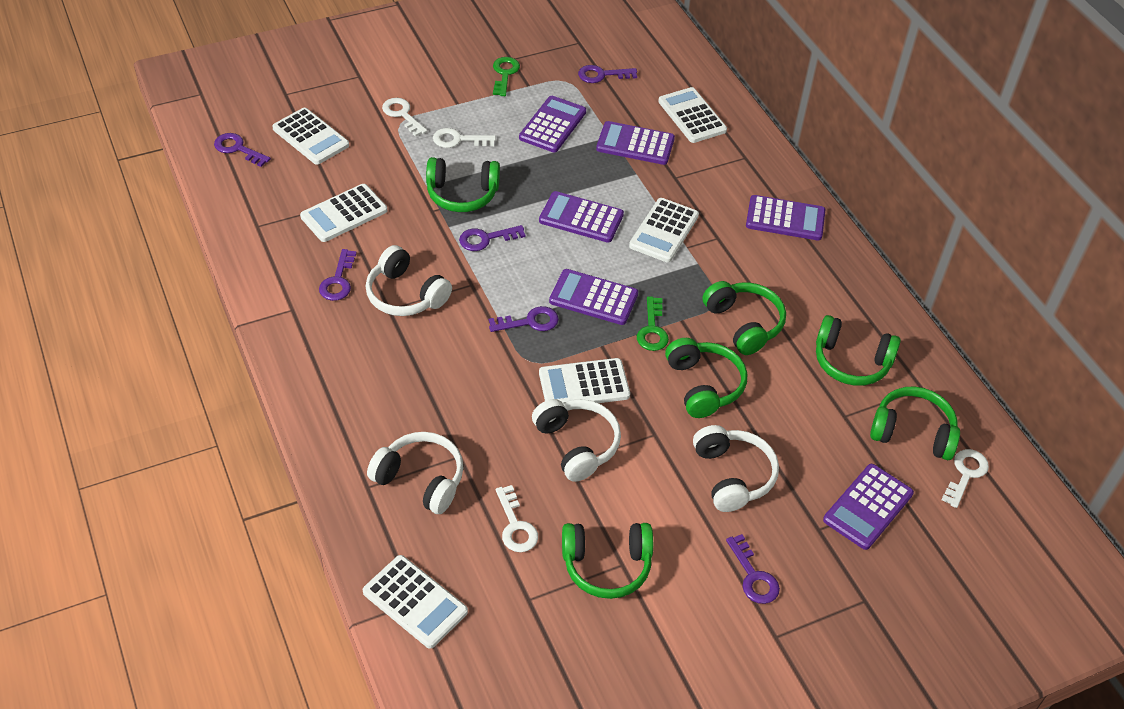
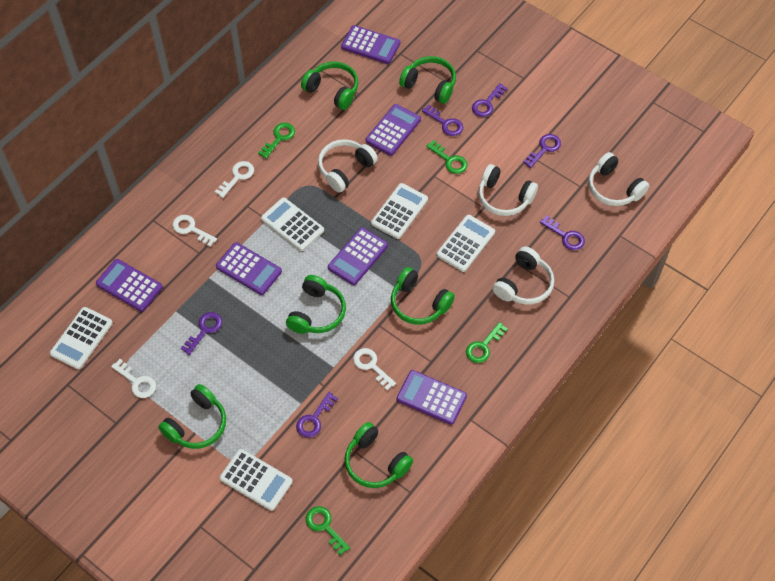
green key: 2 -> 4
white calculator: 6 -> 5

